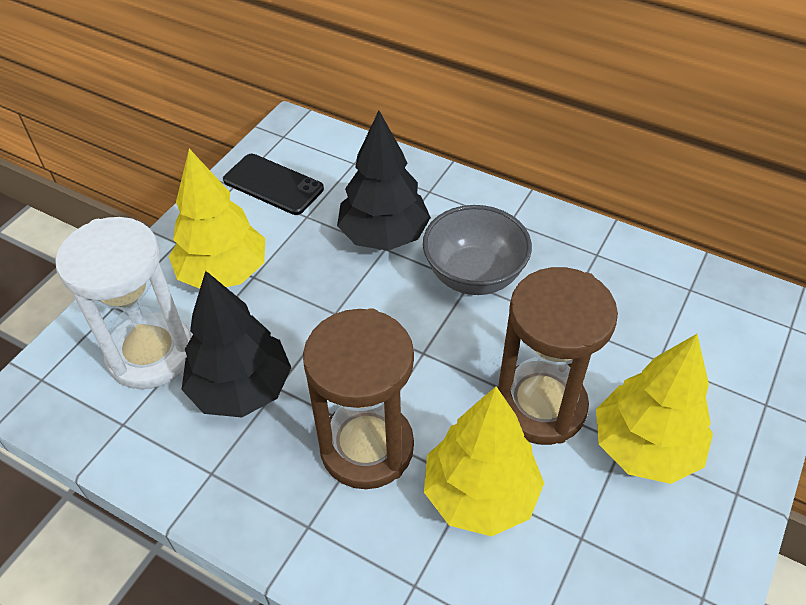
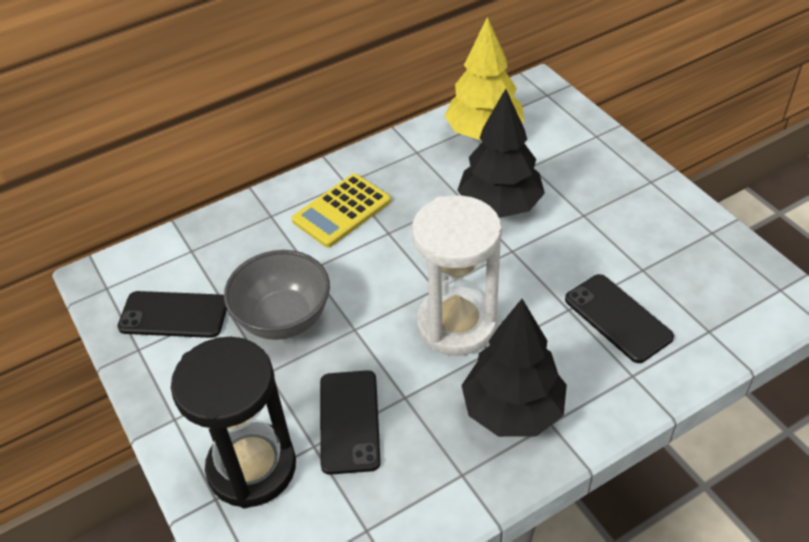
black hourglass: 0 -> 1
black phone: 1 -> 3
brown hourglass: 2 -> 0
yellow calculator: 0 -> 1
yellow tree: 3 -> 1

